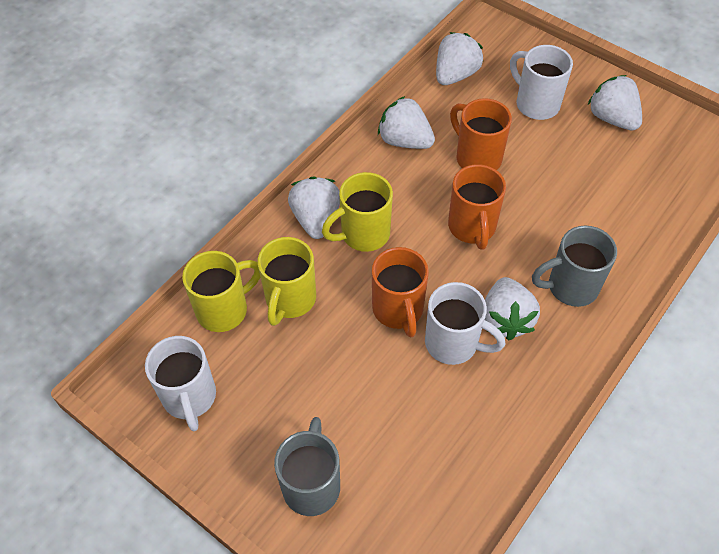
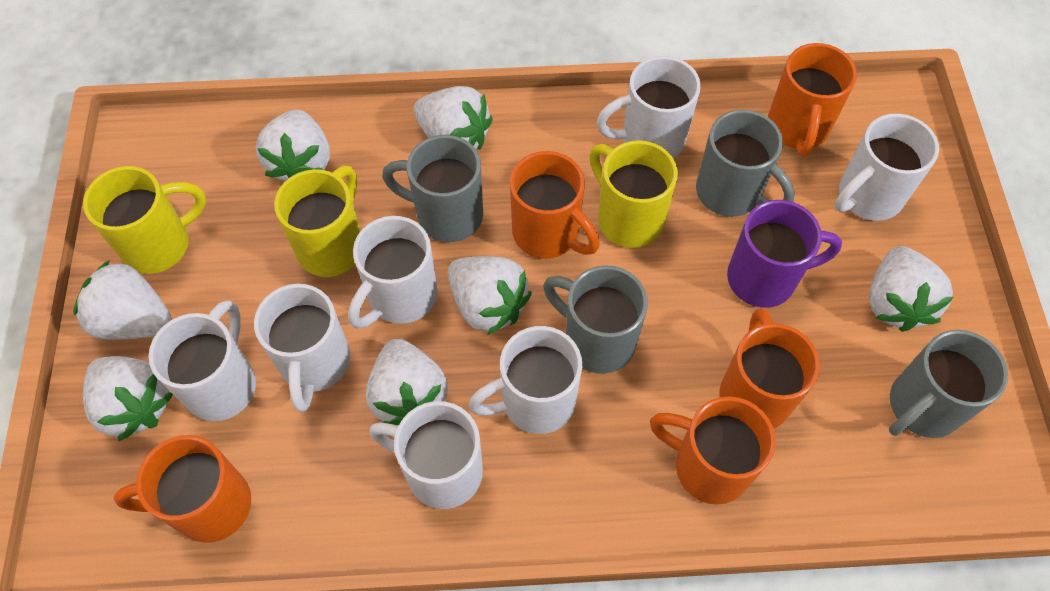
grey mug: 2 -> 4
orange mug: 3 -> 5
purple mug: 0 -> 1
white mug: 3 -> 7
white strawberry: 5 -> 7

